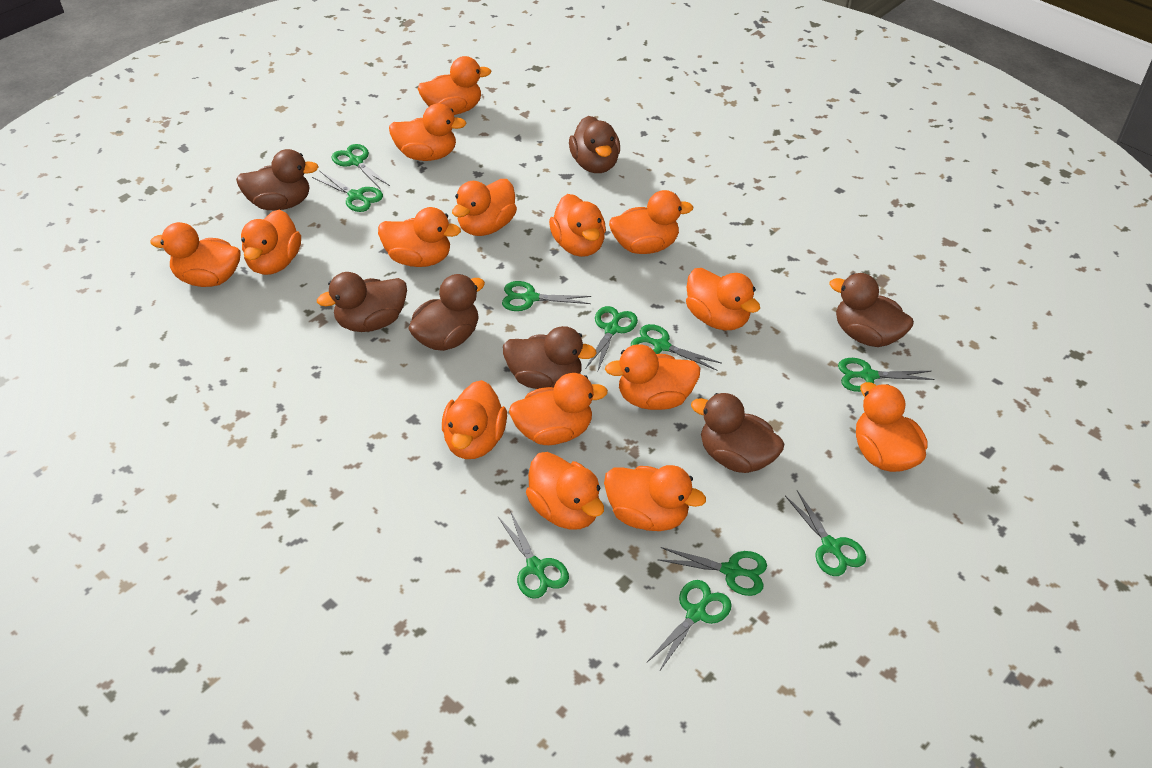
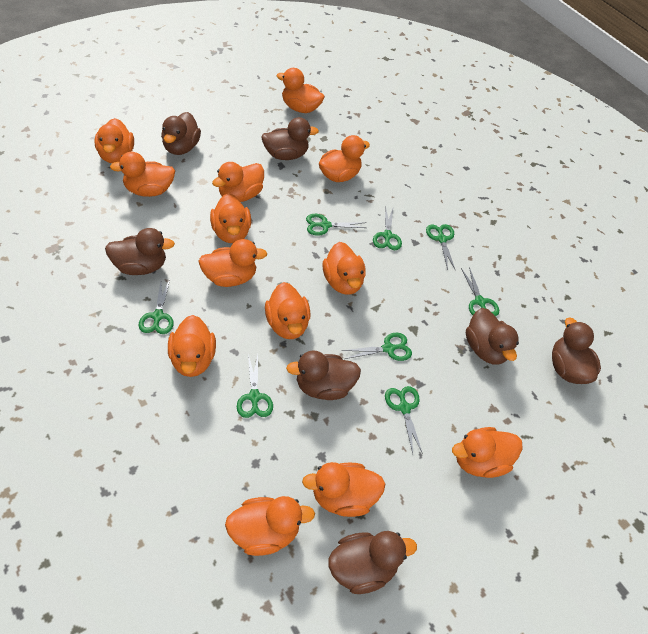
green scissors: 10 -> 8
orange duck: 15 -> 13

